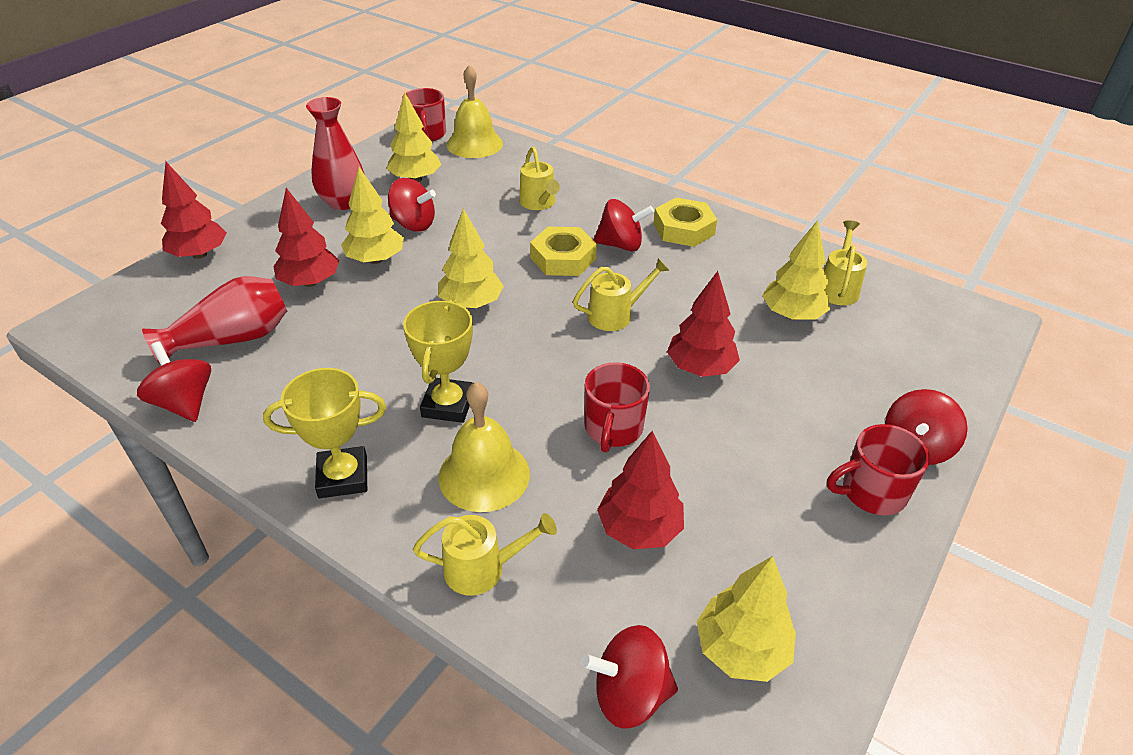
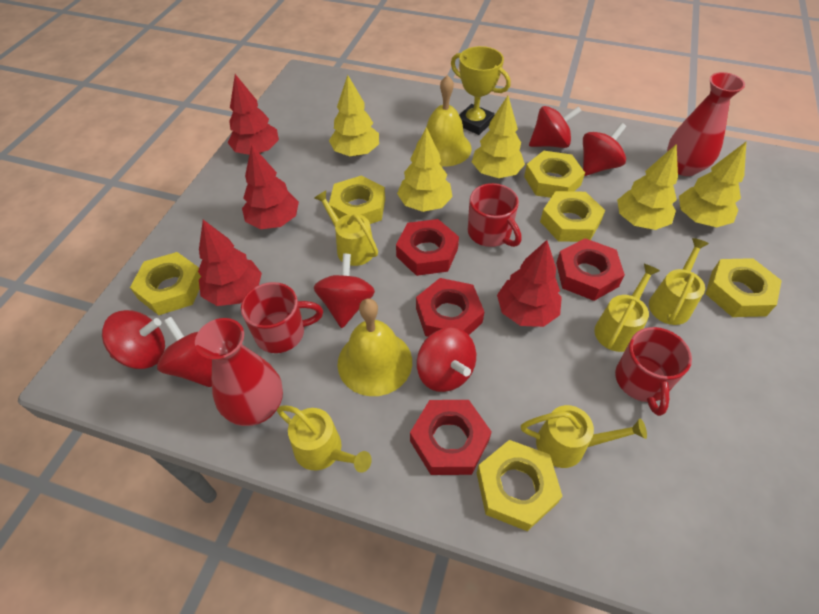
red nut: 0 -> 4
red spinning top: 5 -> 6
yellow nut: 2 -> 6
yellow trophy: 2 -> 1
yellow watering can: 4 -> 5

